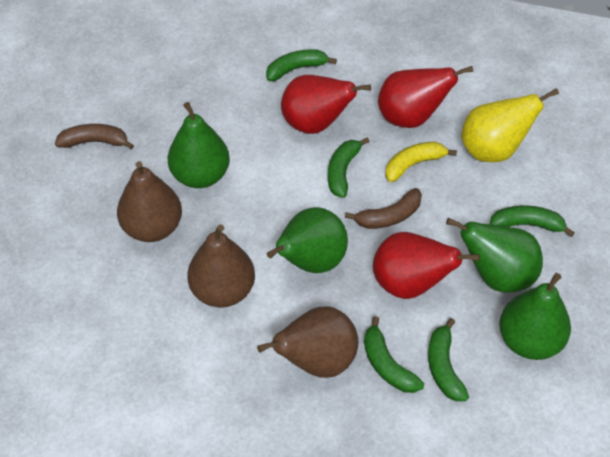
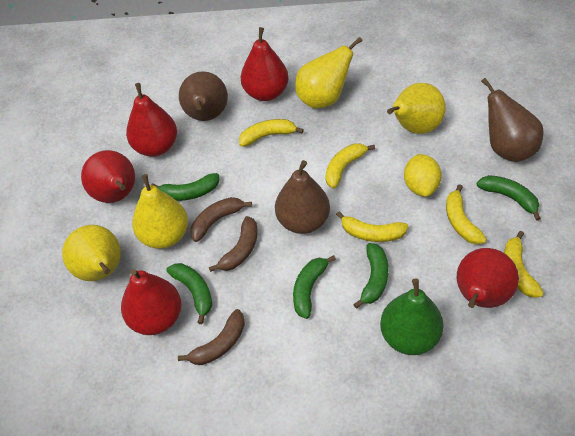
brown banana: 2 -> 3
green pear: 4 -> 1
red pear: 3 -> 5
yellow banana: 1 -> 5
yellow lemon: 0 -> 1
yellow pear: 1 -> 4

